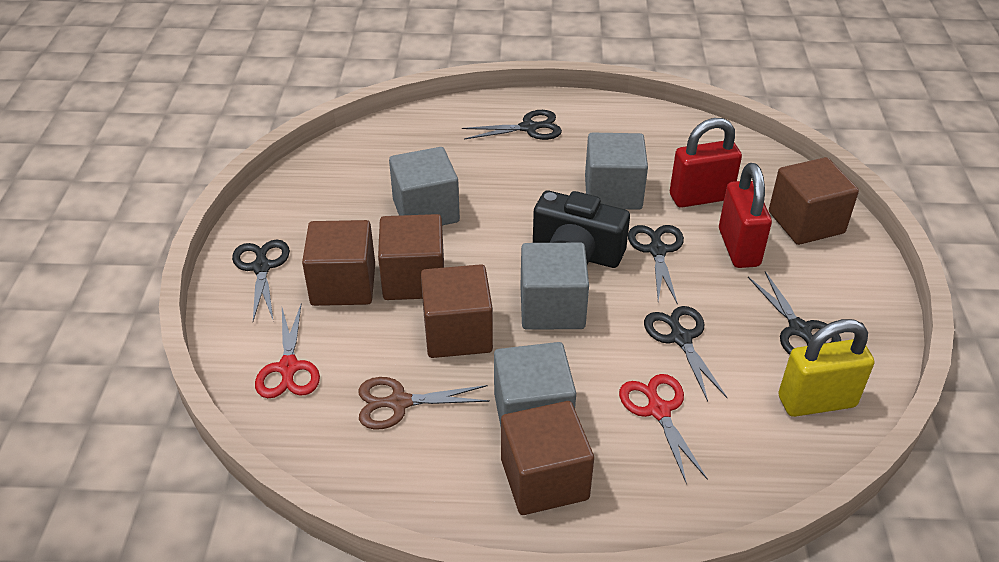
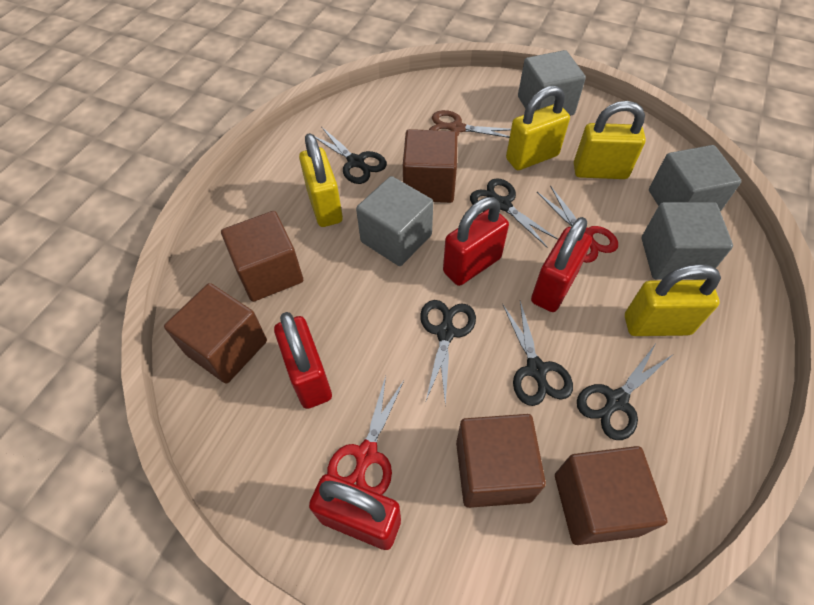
black camera: 1 -> 0
red padlock: 2 -> 4
yellow padlock: 1 -> 4

